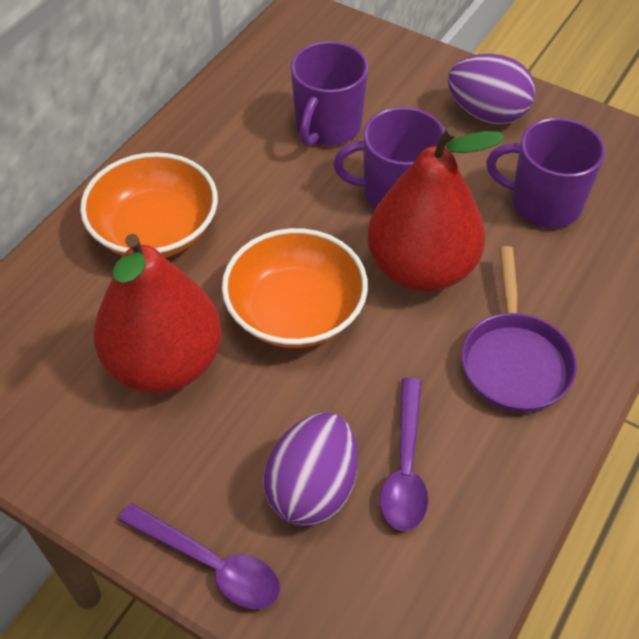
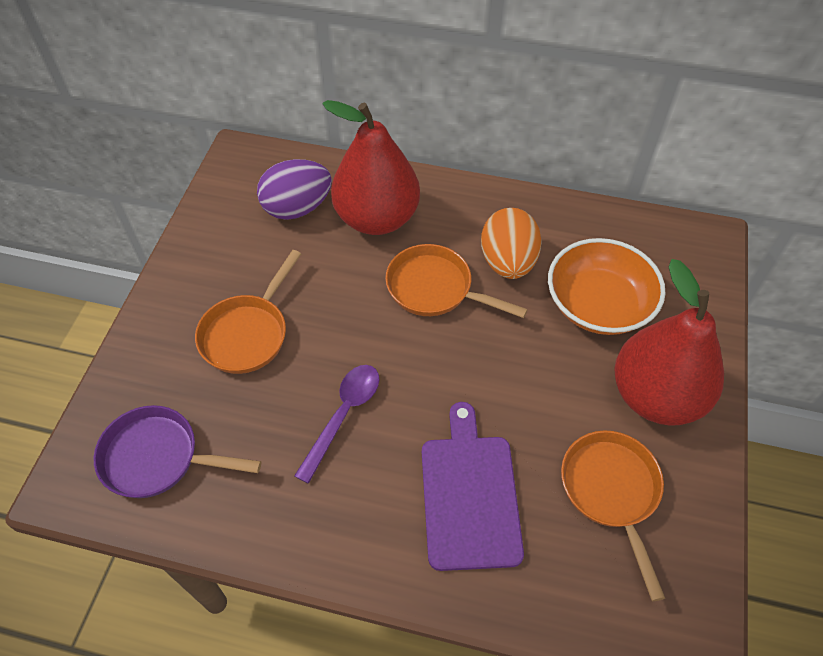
orange bowl: 2 -> 1
orange egg: 0 -> 1
orange pan: 0 -> 3
purple cutting board: 0 -> 1
purple egg: 2 -> 1
purple mug: 3 -> 0
purple spoon: 2 -> 1

